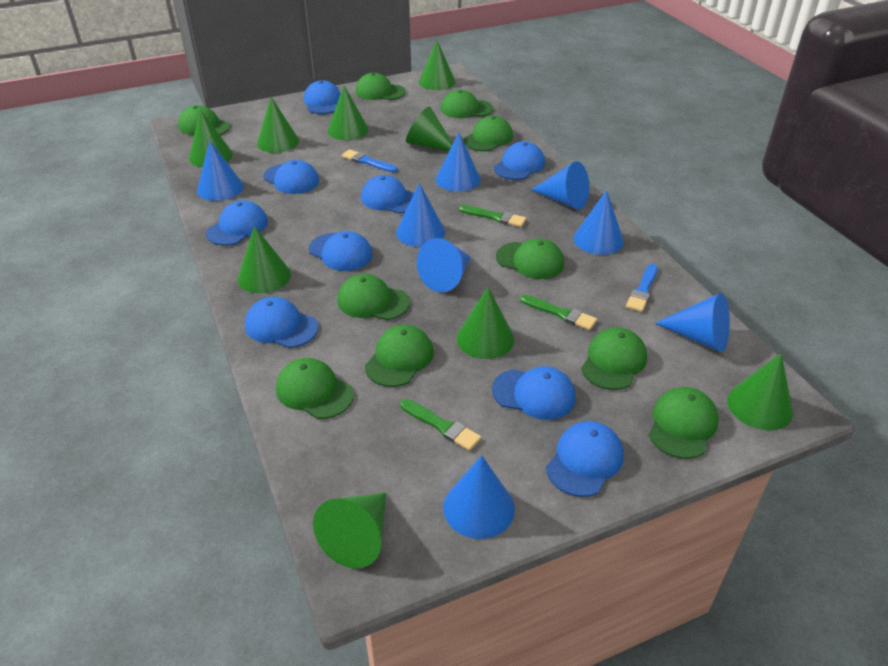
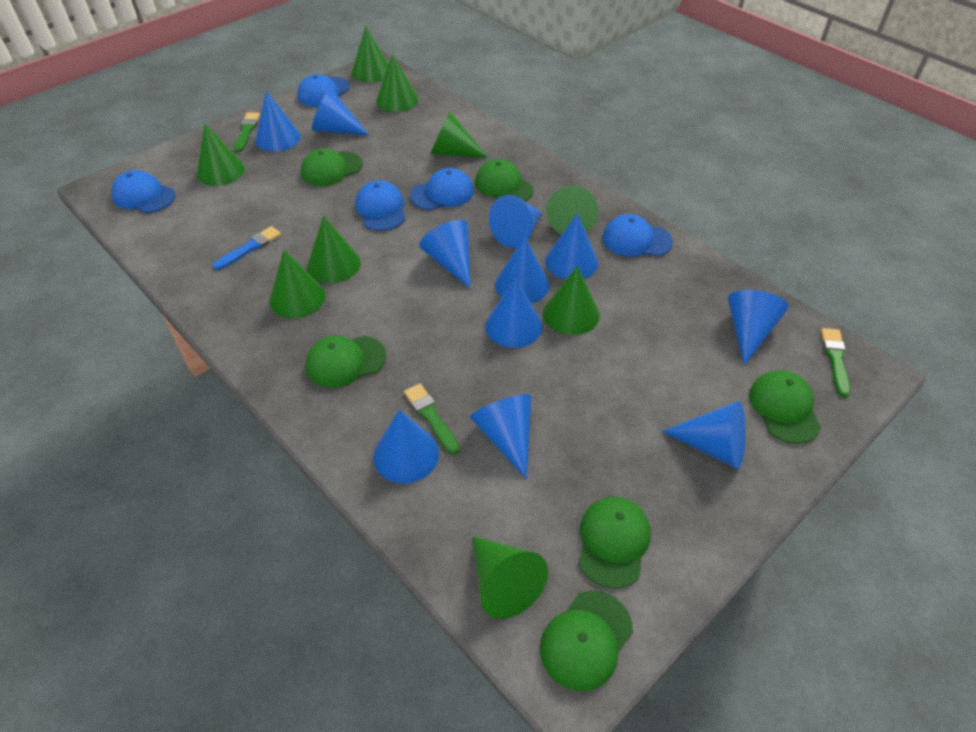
blue brush: 2 -> 1
blue cap: 9 -> 5
blue cone: 8 -> 11
green cap: 10 -> 6

